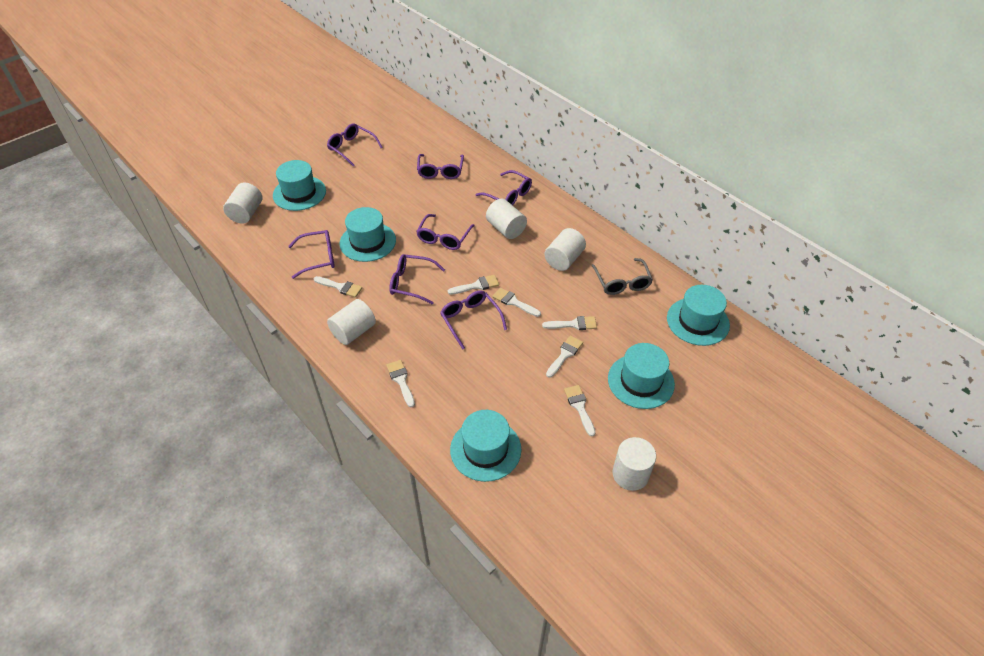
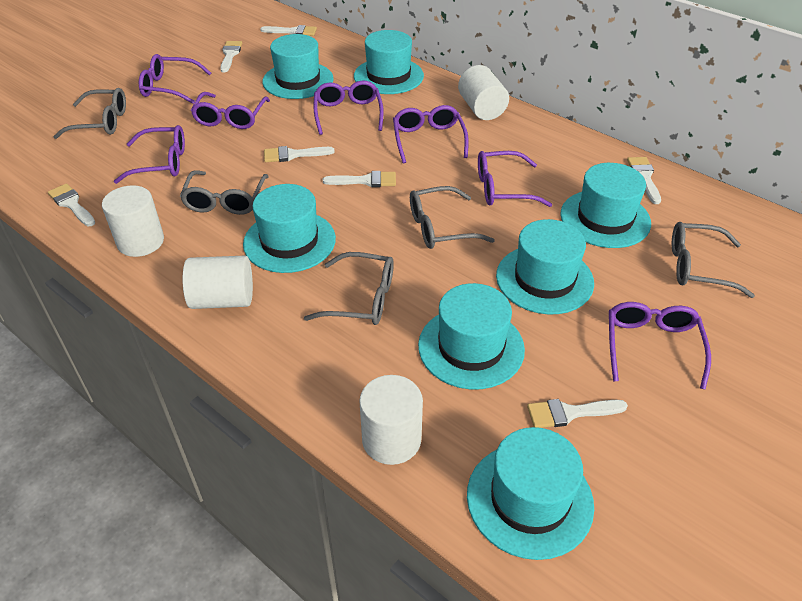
grey glasses: 1 -> 5
turquoise hat: 5 -> 7
white cylinder: 5 -> 4

